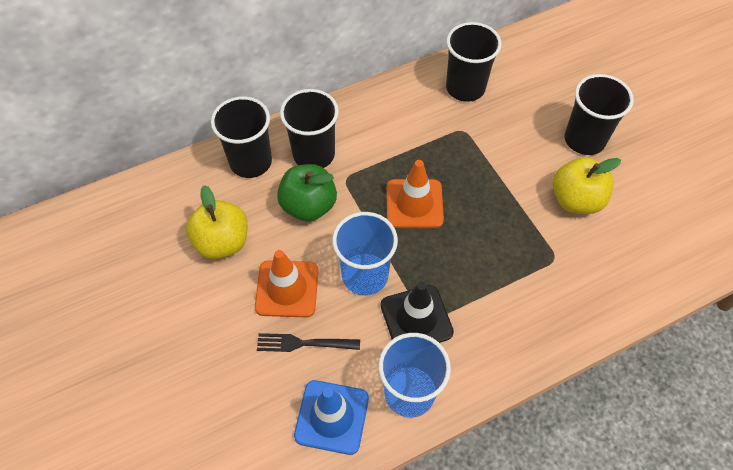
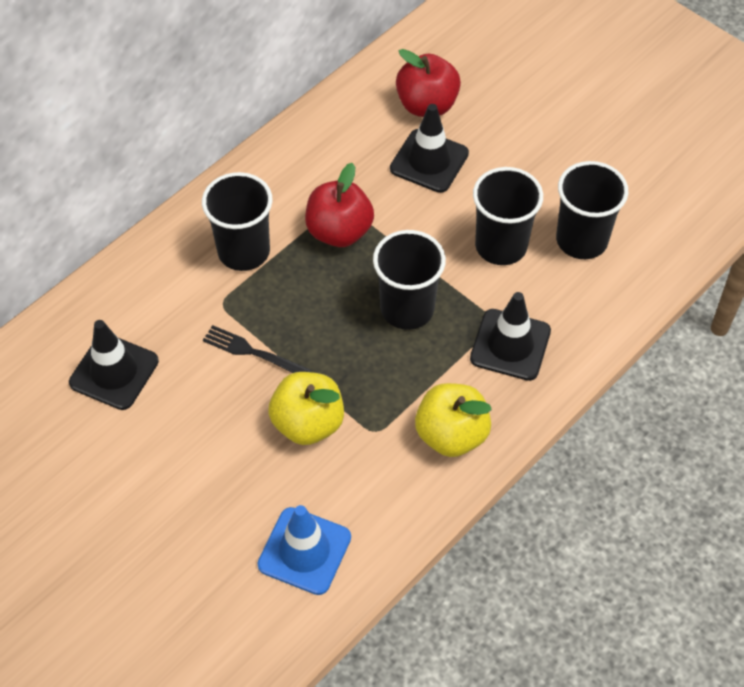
black traffic cone: 1 -> 3
blue cup: 2 -> 0
green apple: 1 -> 0
orange traffic cone: 2 -> 0
red apple: 0 -> 2

